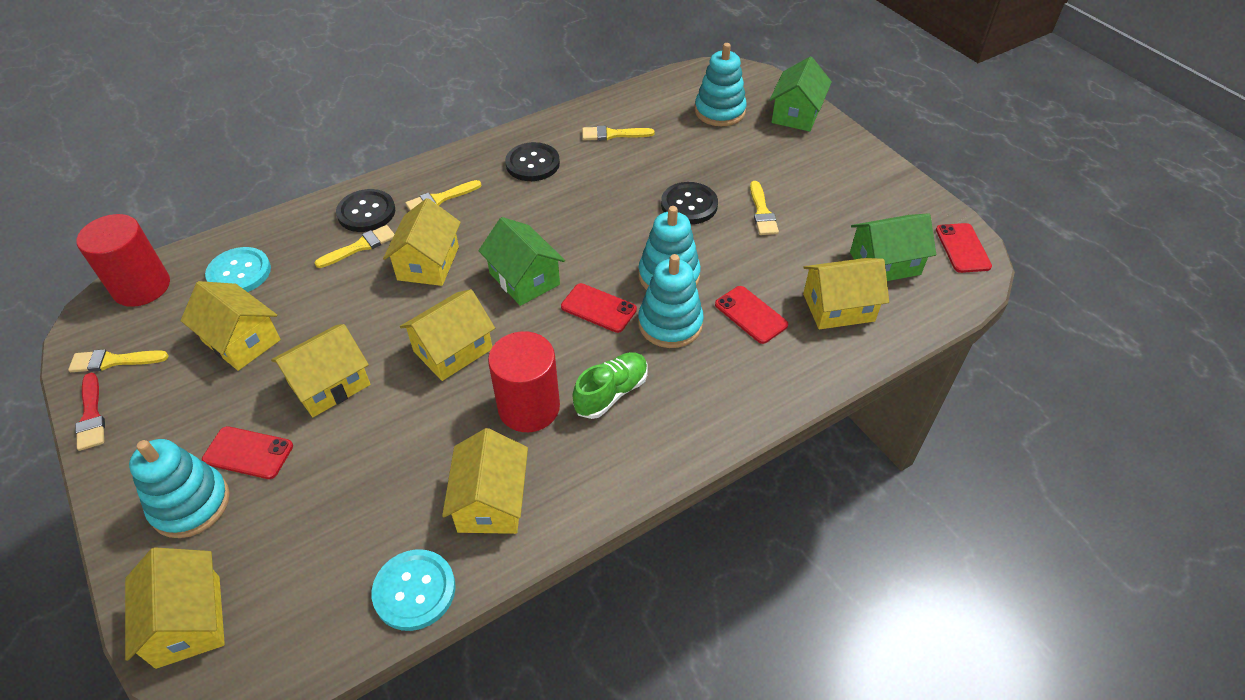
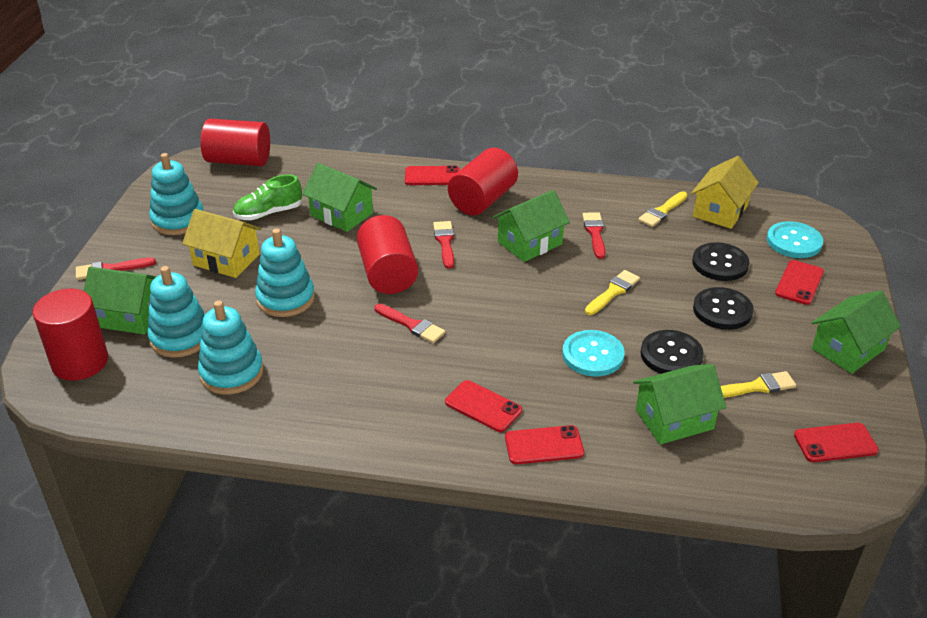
green house: 3 -> 5
red brush: 1 -> 4
red cylinder: 2 -> 4
red phone: 4 -> 5
yellow brush: 5 -> 3
yellow house: 7 -> 2

